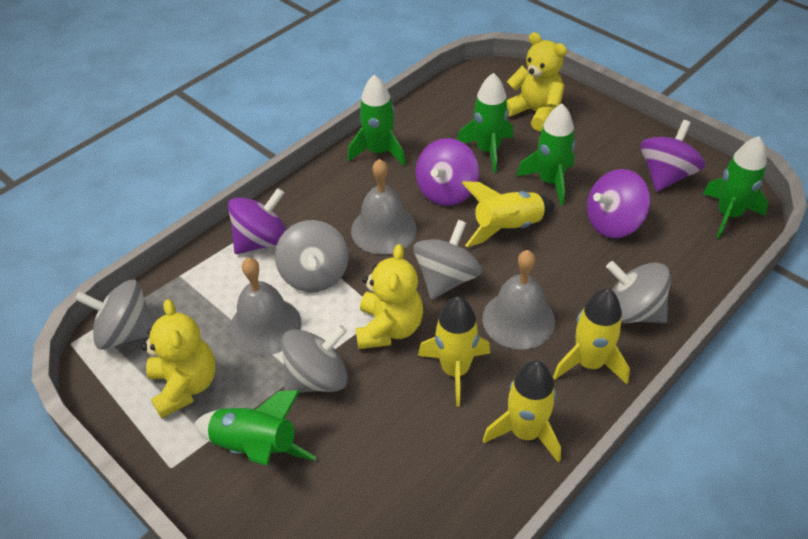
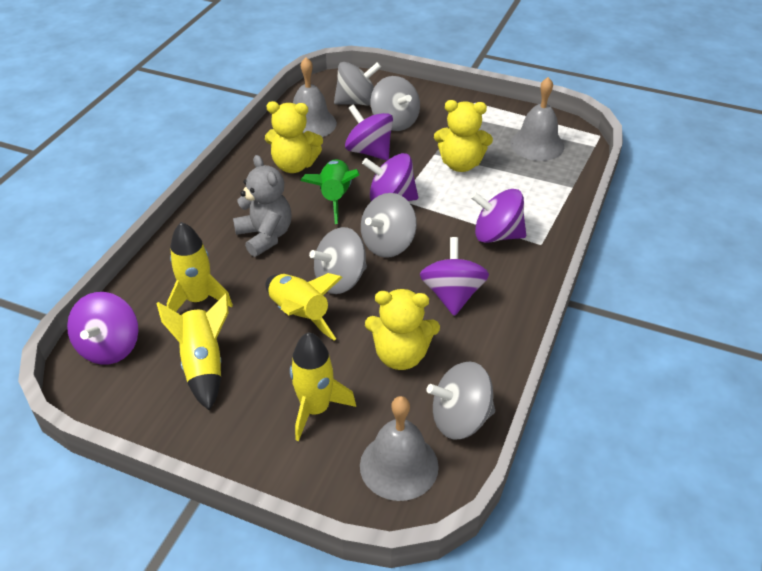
green rocket: 5 -> 1
grey teddy bear: 0 -> 1
purple spinning top: 4 -> 5

